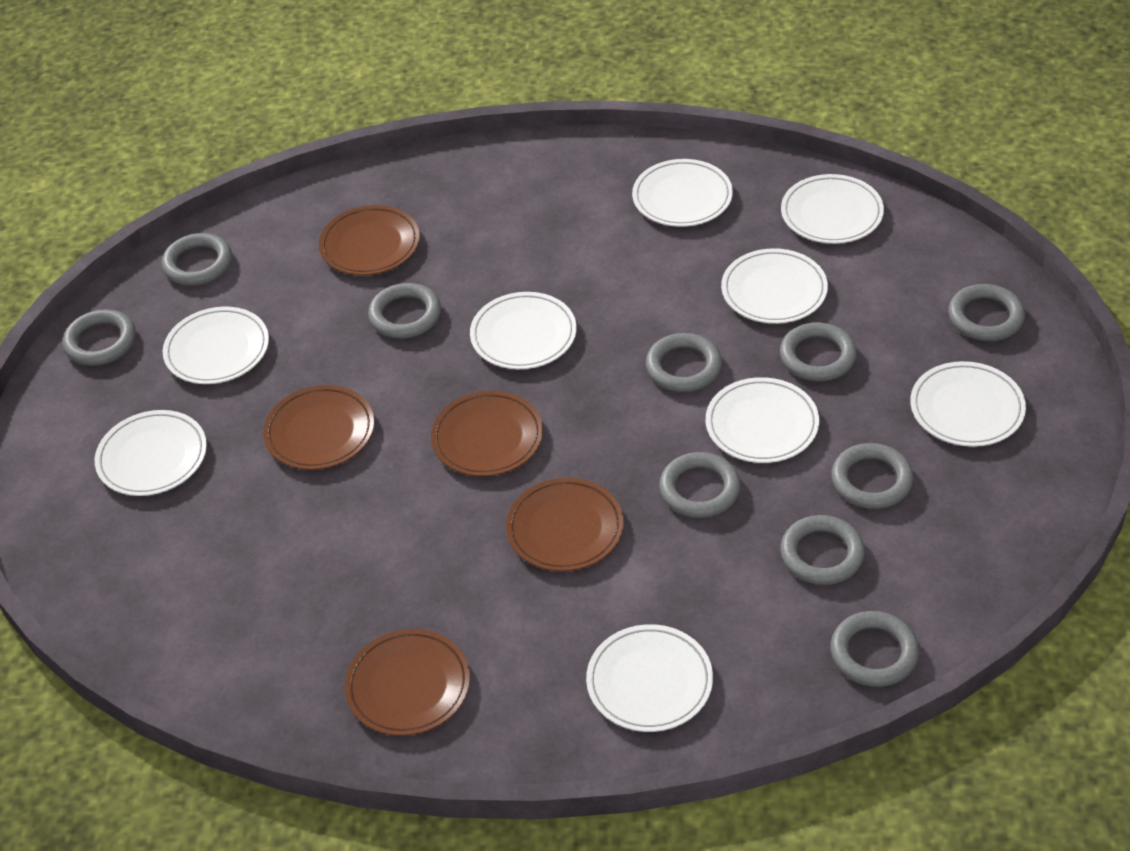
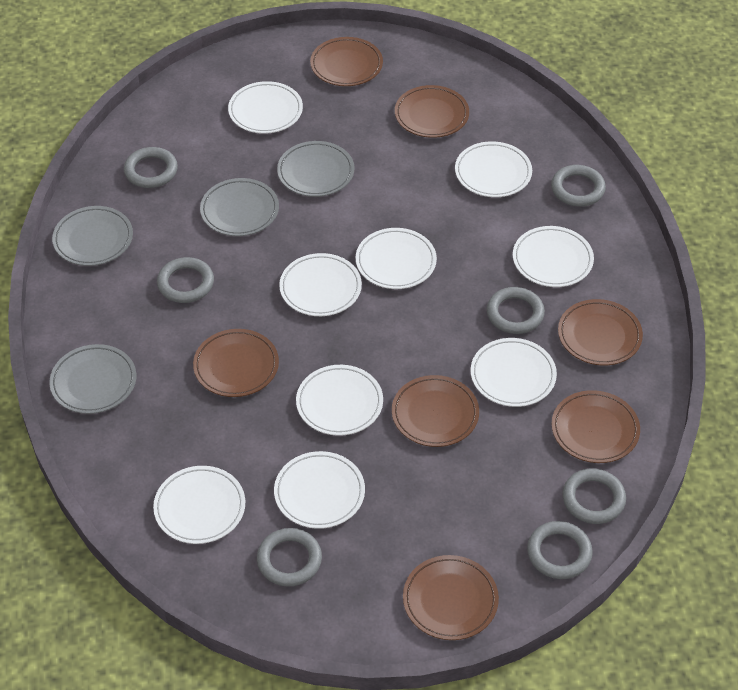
brown plate: 5 -> 7
grey plate: 0 -> 4
grey ring: 10 -> 7

